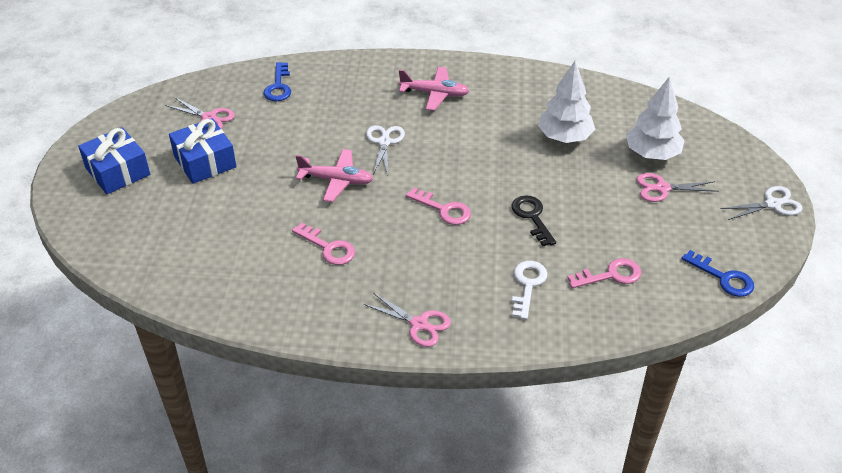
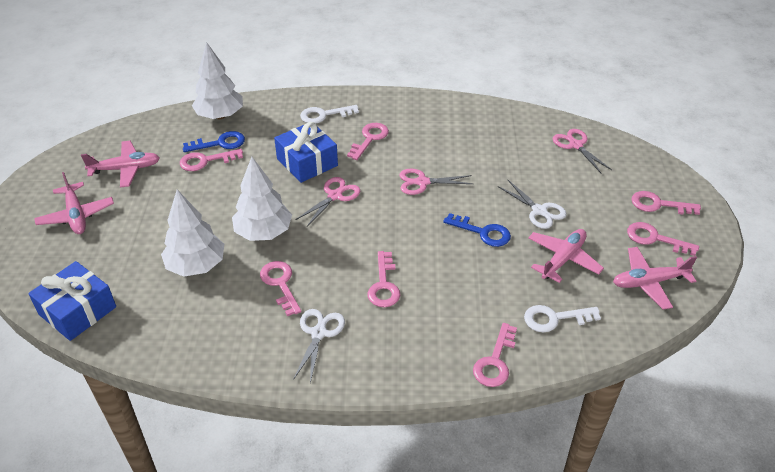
black key: 1 -> 0
pink key: 3 -> 7
pink plane: 2 -> 4
white key: 1 -> 2
white tree: 2 -> 3

